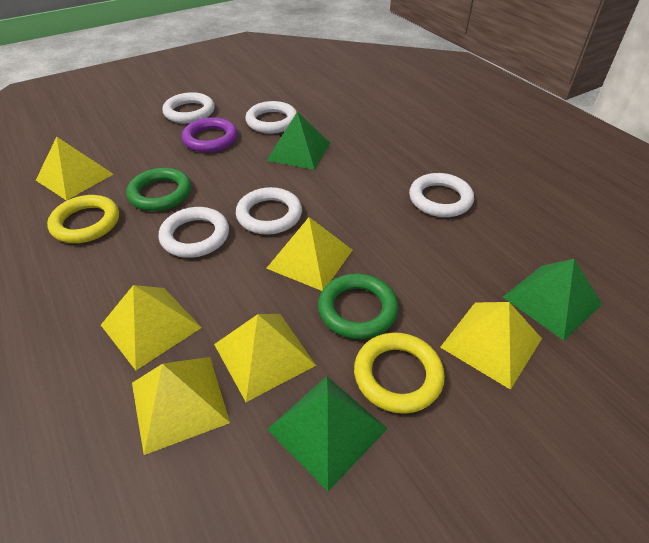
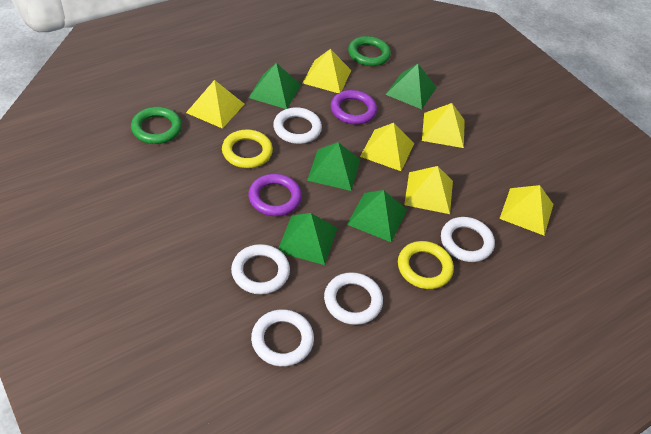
green pyramid: 3 -> 5
purple ring: 1 -> 2

